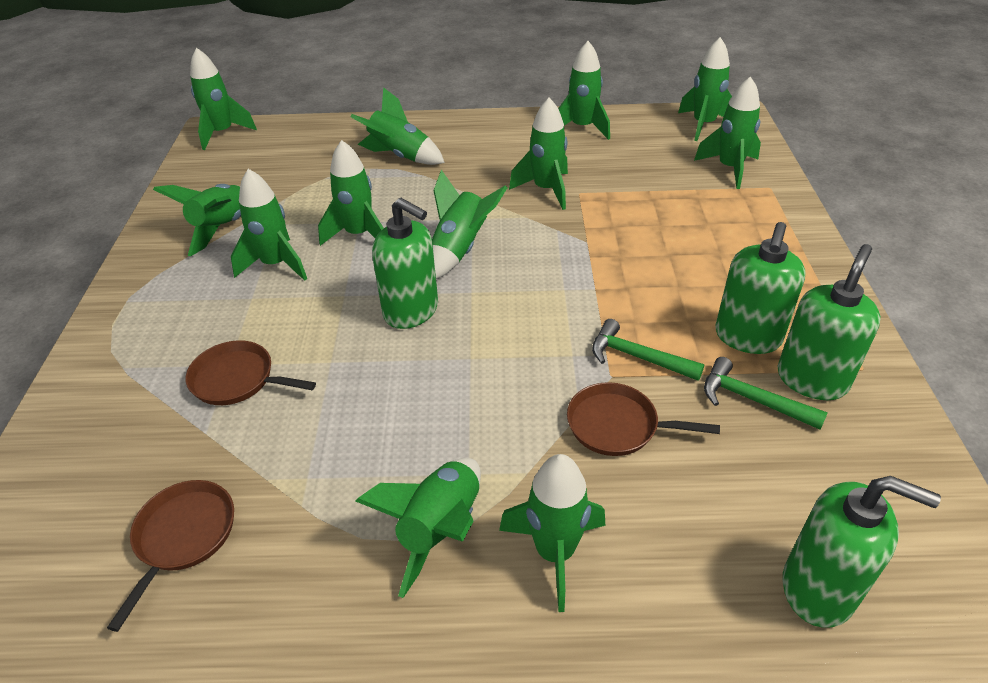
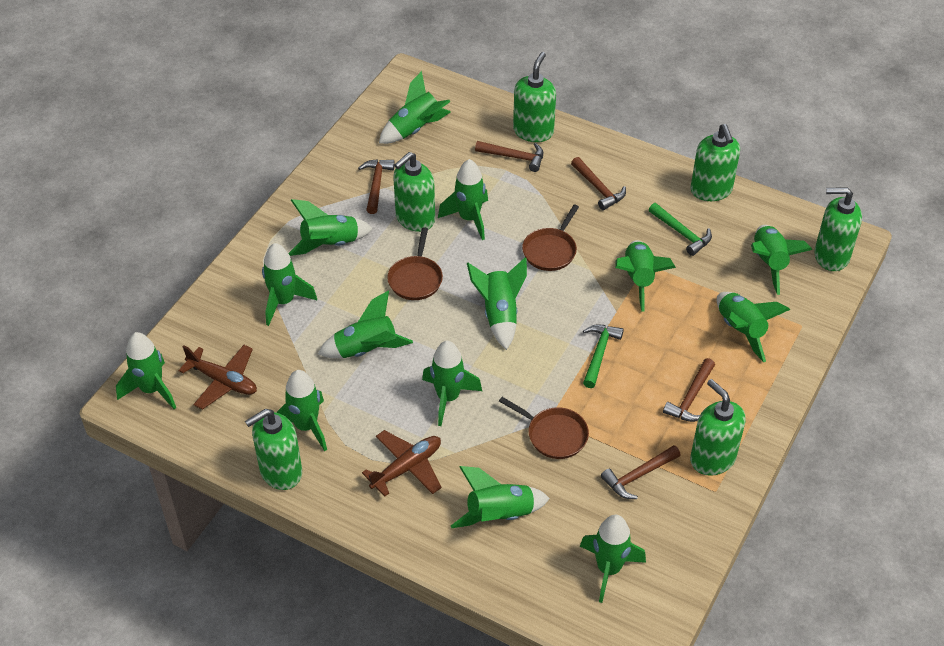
brown hammer: 0 -> 5
brown plane: 0 -> 2
green rocket: 12 -> 14
green soap dispenser: 4 -> 6

